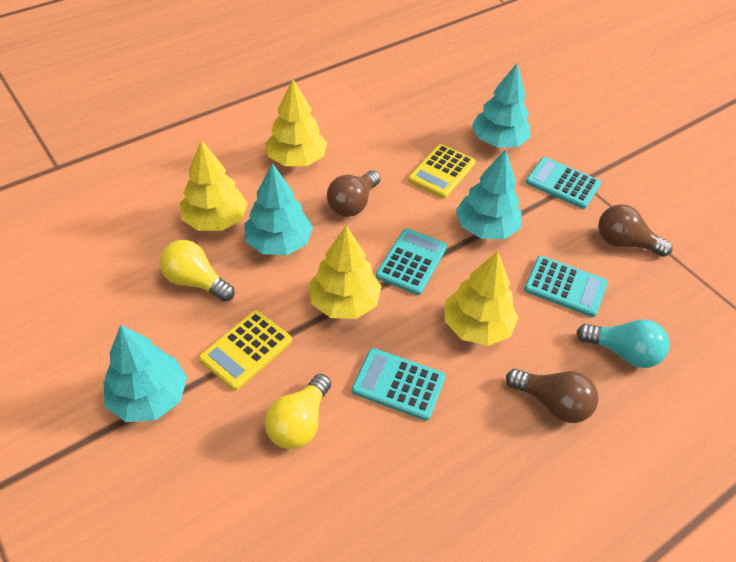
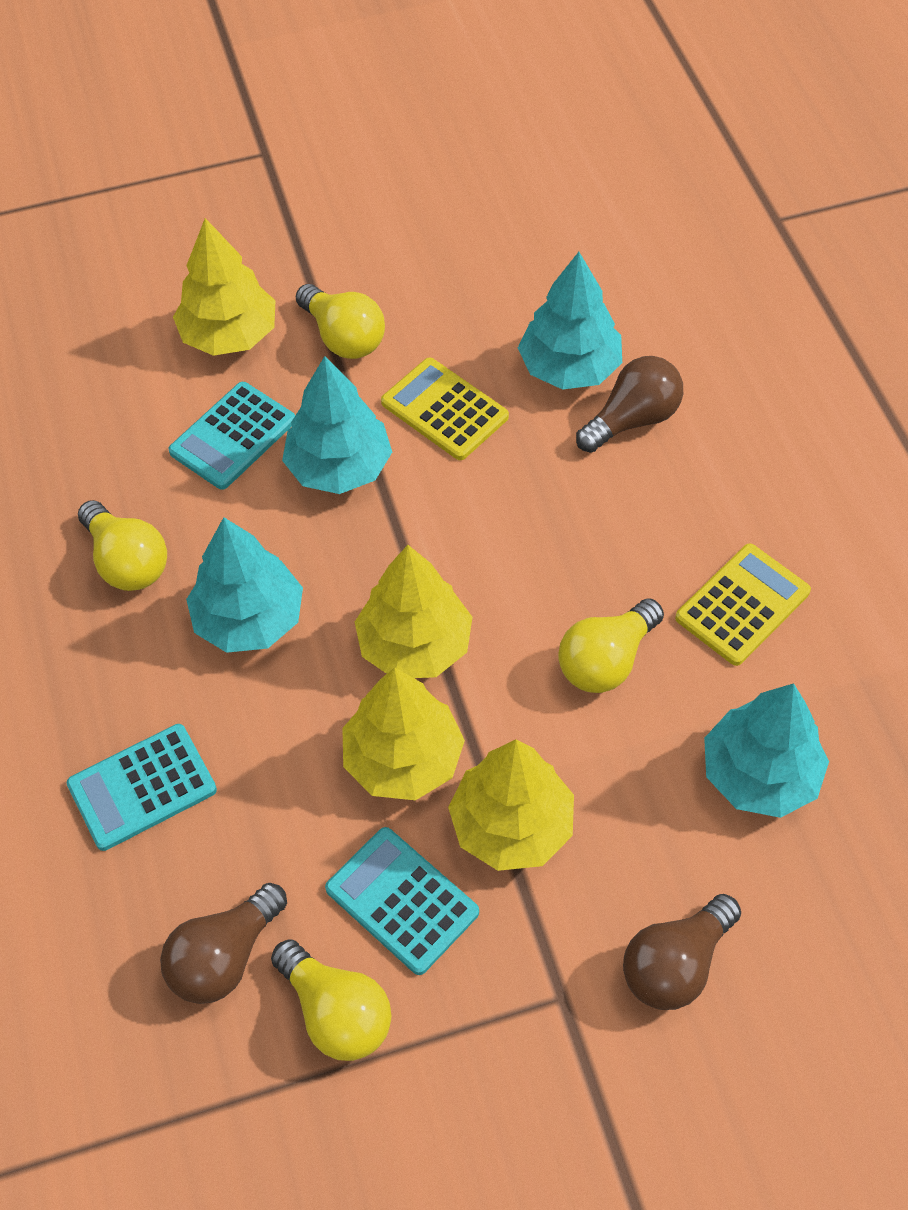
turquoise calculator: 4 -> 3
turquoise light bulb: 1 -> 0
yellow light bulb: 2 -> 4

